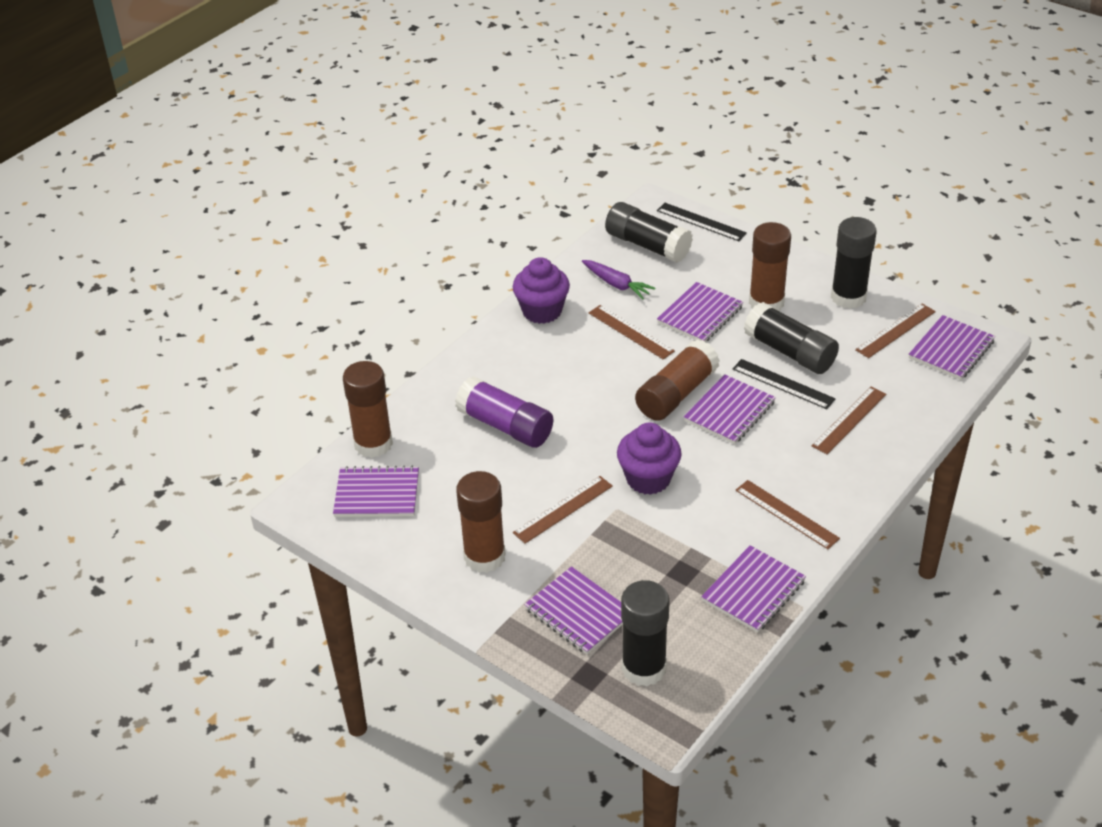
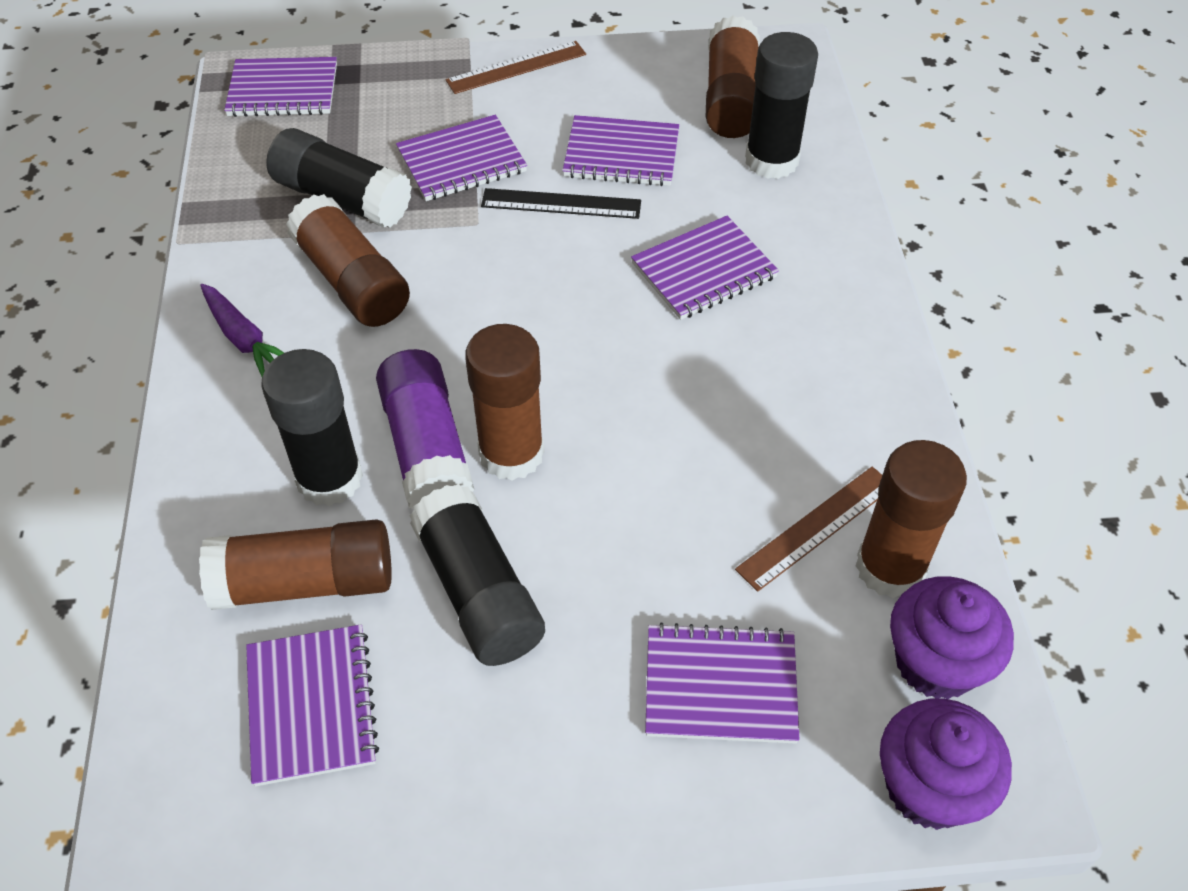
black ruler: 2 -> 1
brown glue stick: 4 -> 5
brown ruler: 5 -> 2

